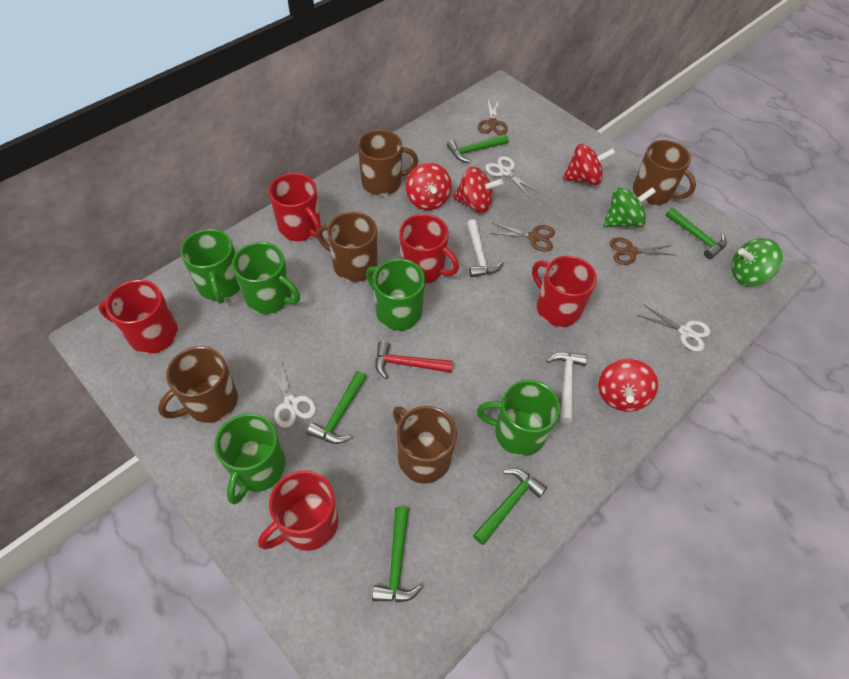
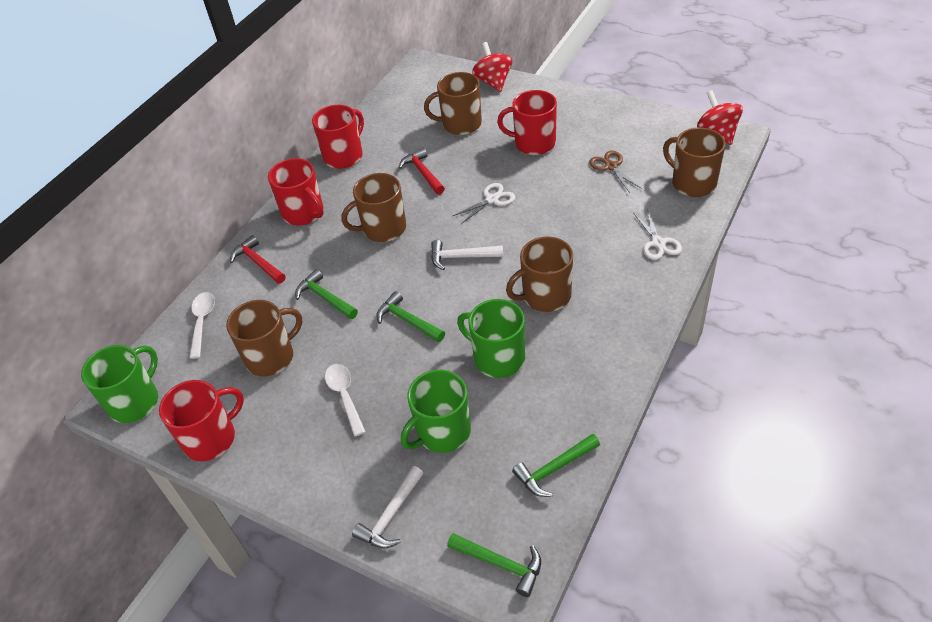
brown scissors: 3 -> 1
green hammer: 5 -> 4
green mug: 5 -> 3
green spinning top: 2 -> 0
red hammer: 1 -> 2
red mug: 5 -> 4
red spinning top: 4 -> 2
white scissors: 3 -> 2
white spoon: 0 -> 2

